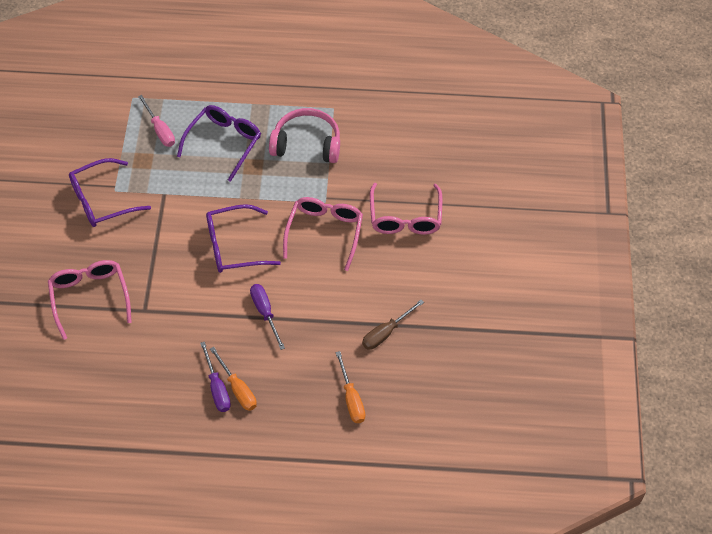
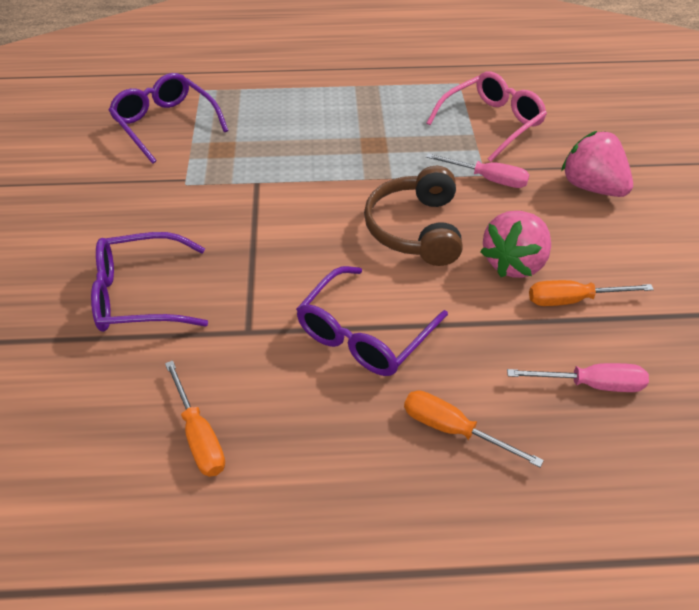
brown headphones: 0 -> 1
brown screwdriver: 1 -> 0
orange screwdriver: 2 -> 3
pink glasses: 3 -> 1
pink headphones: 1 -> 0
pink screwdriver: 1 -> 2
pink strawberry: 0 -> 2
purple screwdriver: 2 -> 0

